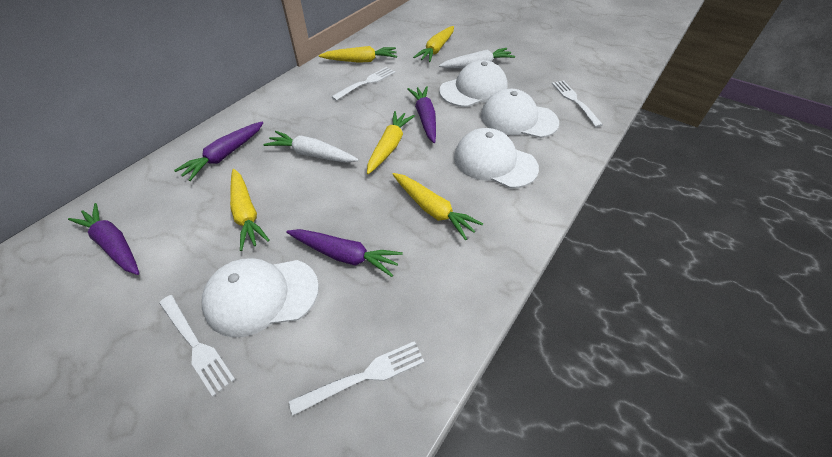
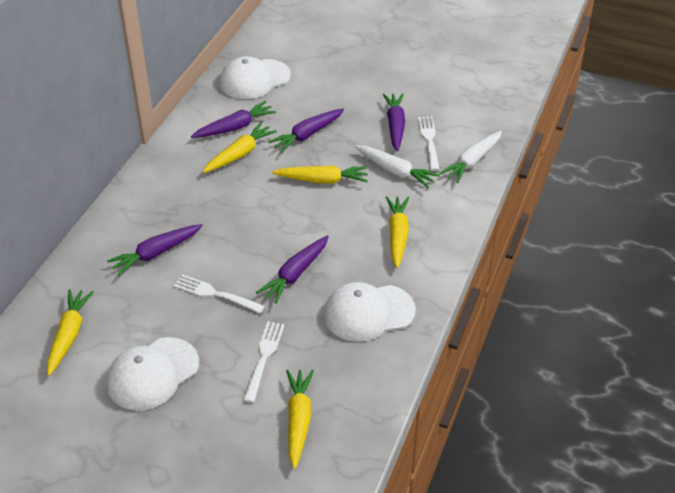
purple carrot: 4 -> 5
white cap: 4 -> 3
white fork: 4 -> 3

